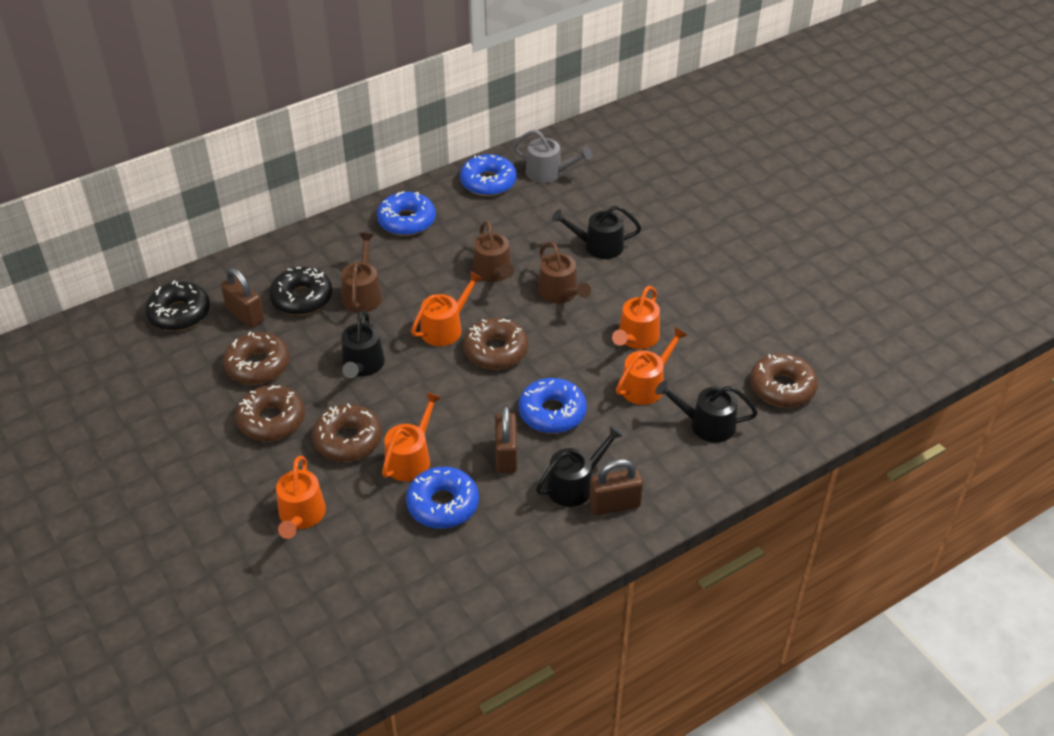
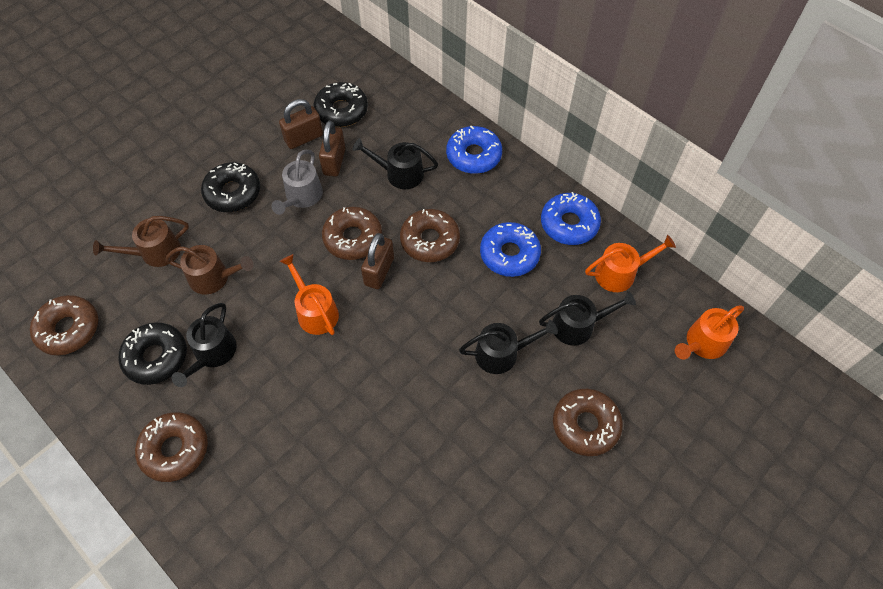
black donut: 2 -> 3
blue donut: 4 -> 3
brown watering can: 3 -> 2
orange watering can: 5 -> 3

